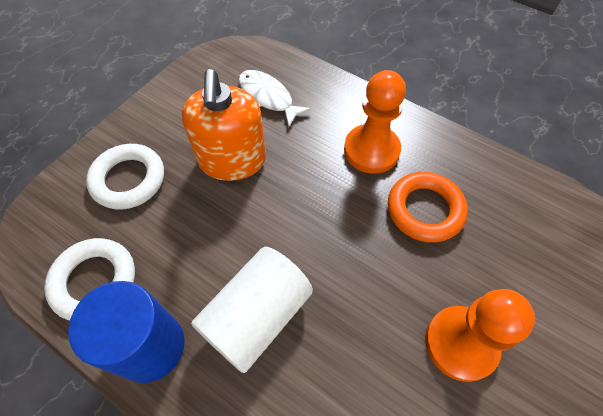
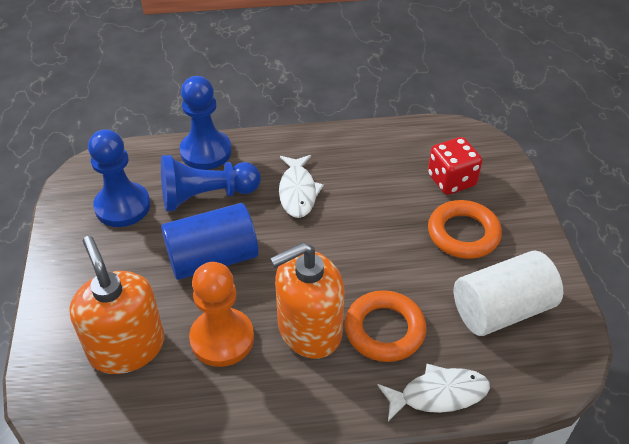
blue pawn: 0 -> 3
orange pawn: 2 -> 1
orange ring: 1 -> 2
orange soap dispenser: 1 -> 2
red dice: 0 -> 1
white fish: 1 -> 2
white ring: 2 -> 0

